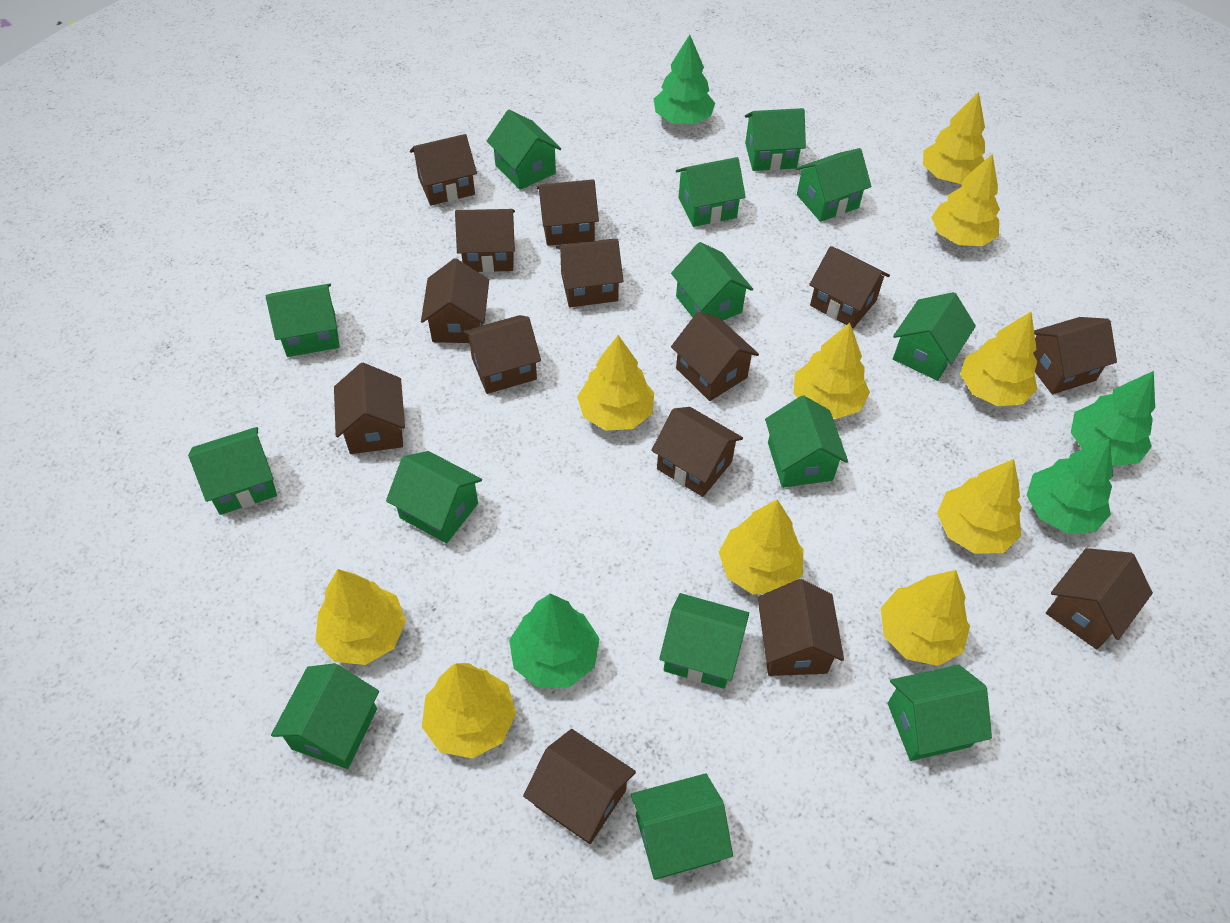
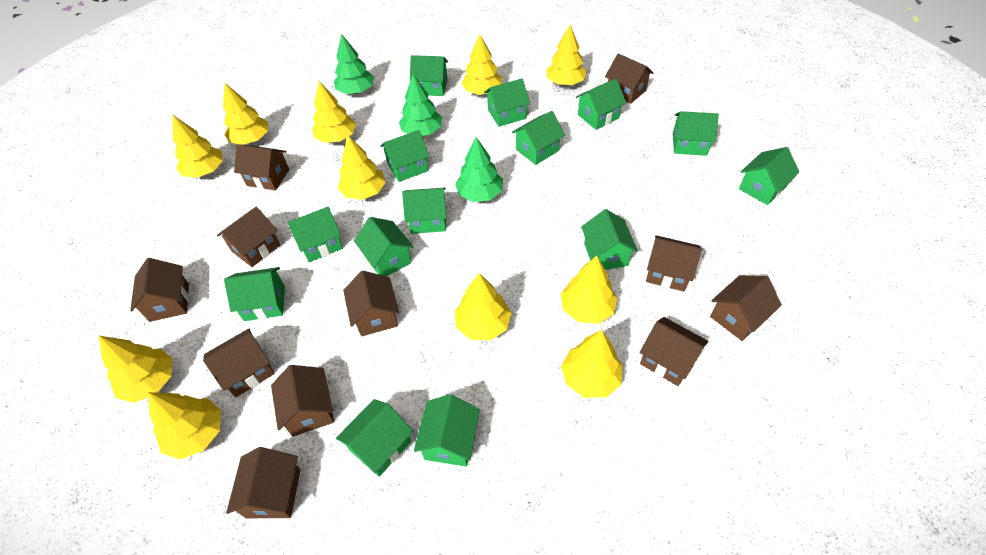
brown house: 14 -> 11
green tree: 4 -> 3
yellow tree: 10 -> 11

